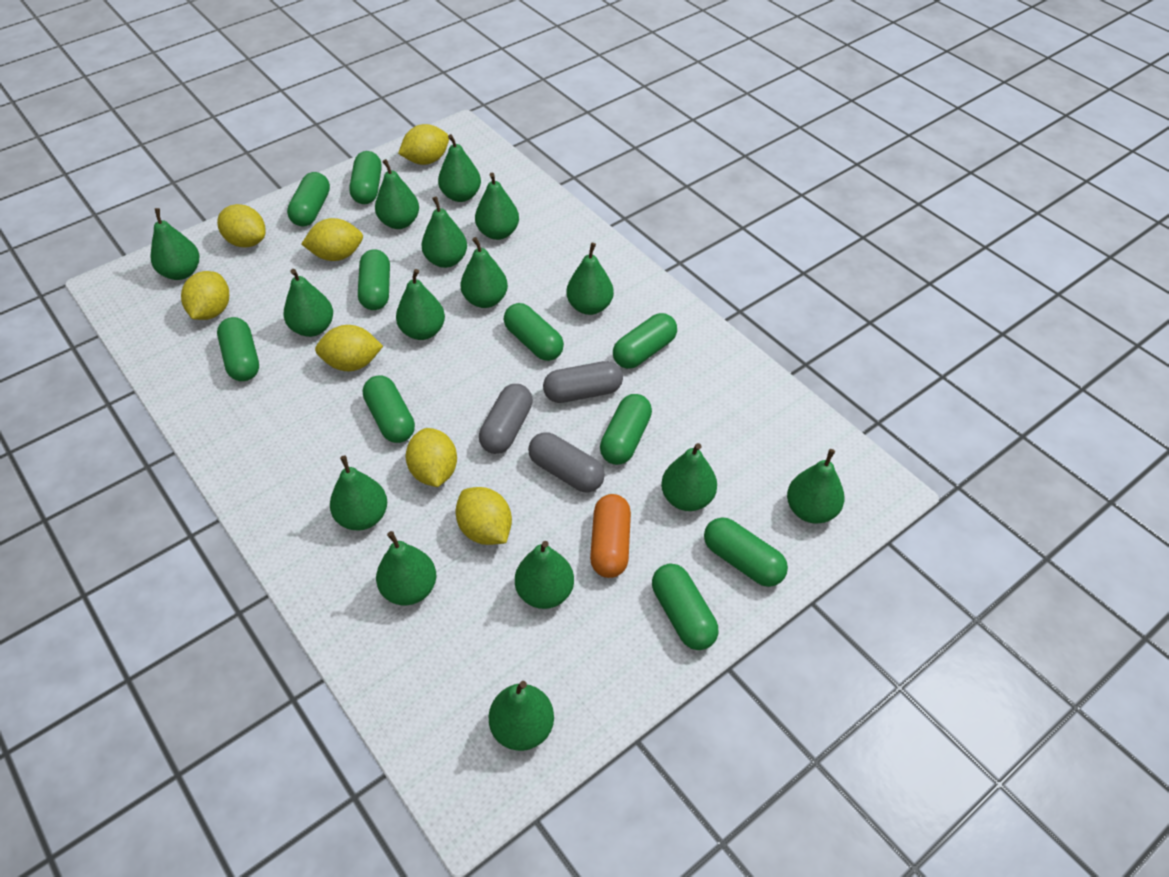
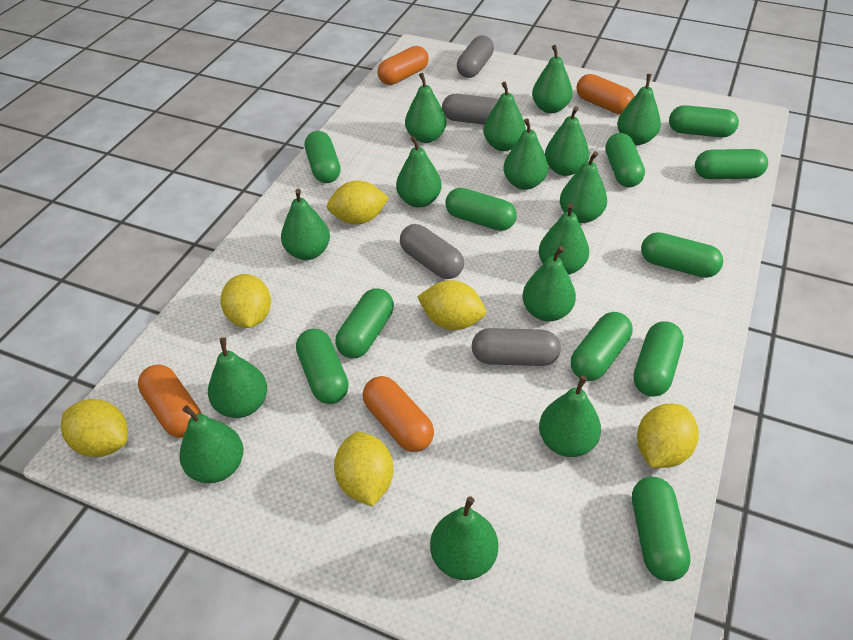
green capsule: 10 -> 11
grey capsule: 3 -> 4
orange capsule: 1 -> 4
yellow lemon: 7 -> 6

